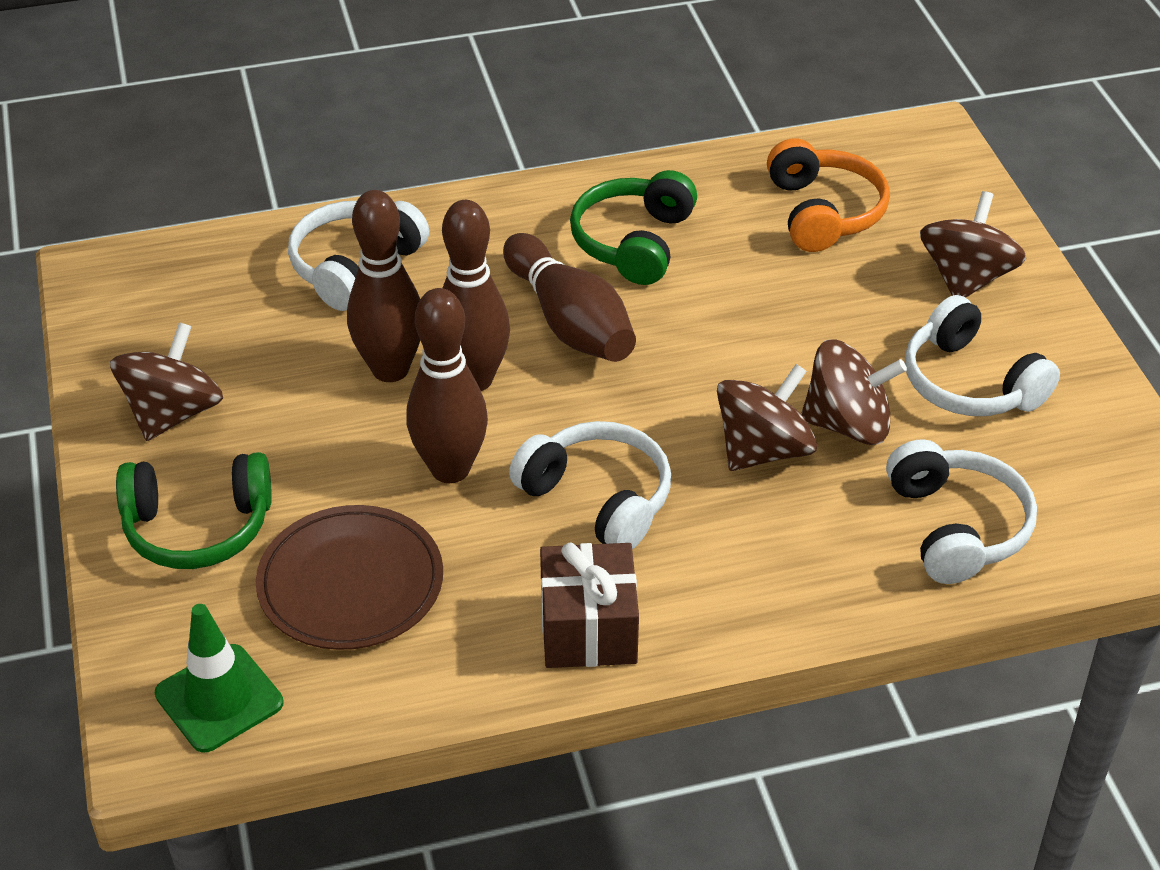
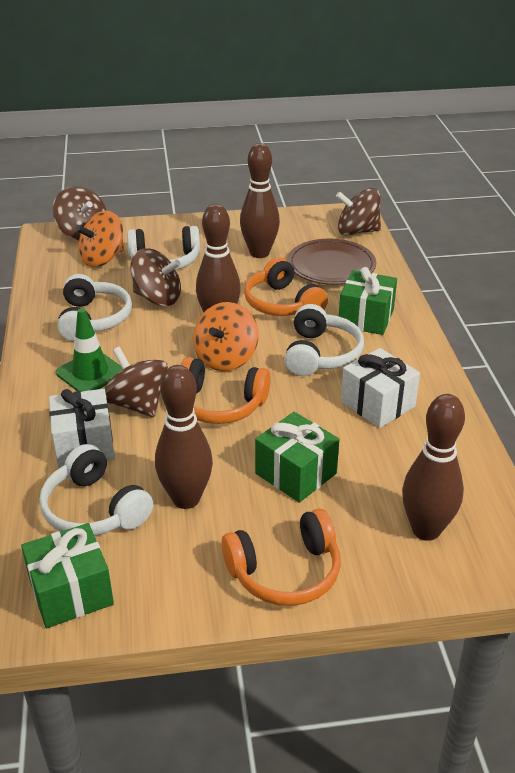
brown gift: 1 -> 0
green gift: 0 -> 3
green headphones: 2 -> 0
orange headphones: 1 -> 3
orange spinning top: 0 -> 2
white gift: 0 -> 2

